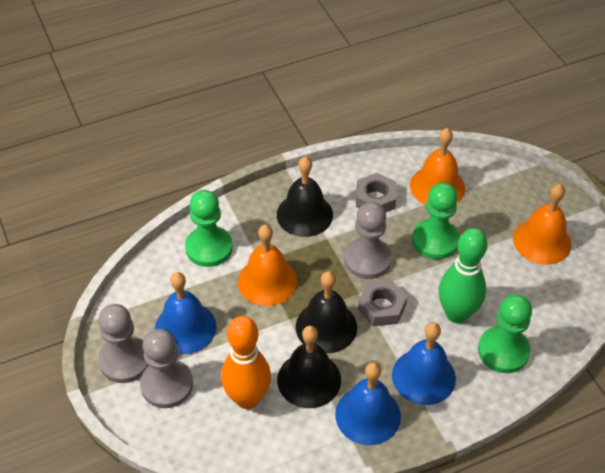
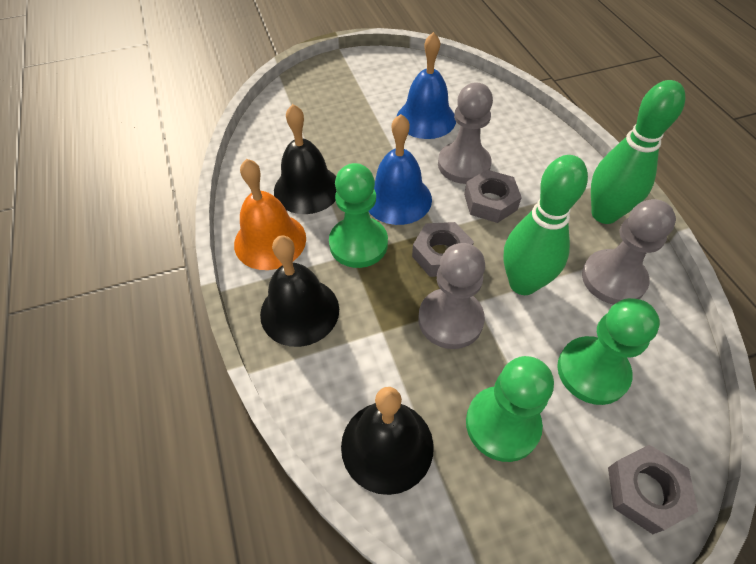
blue bell: 3 -> 2
green bowling pin: 1 -> 2
grey nut: 2 -> 3
orange bell: 3 -> 1
orange bowling pin: 1 -> 0

